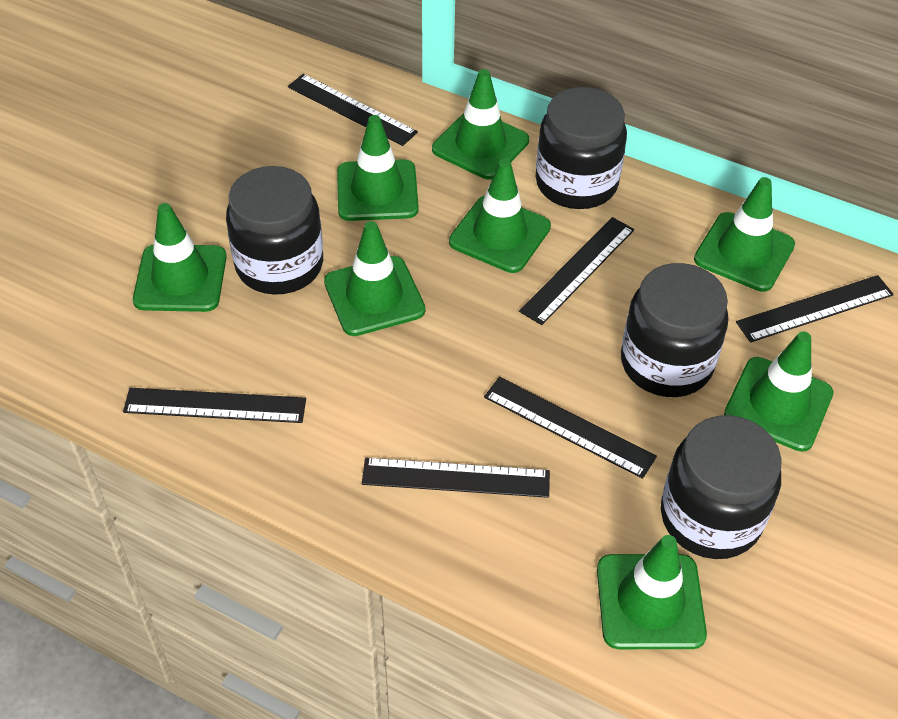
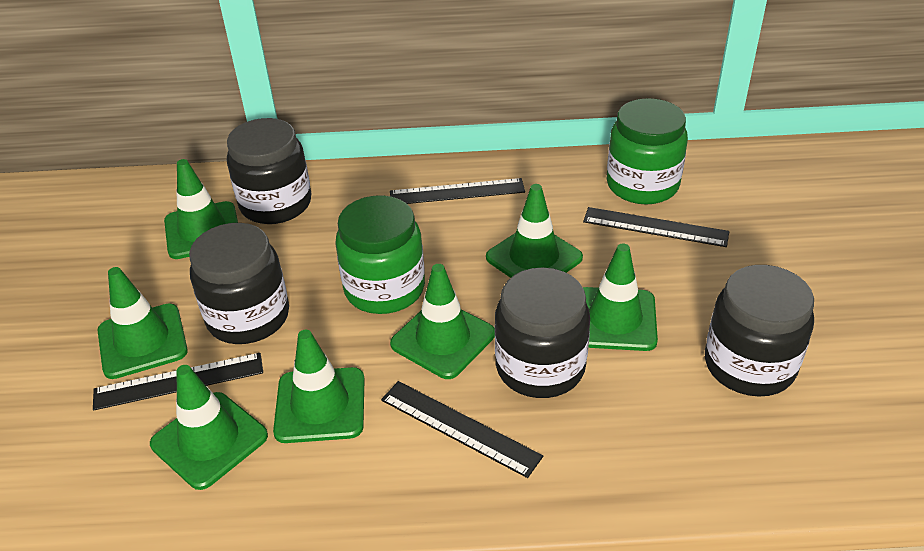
black ruler: 6 -> 4
green jar: 0 -> 2
green traffic cone: 8 -> 7

